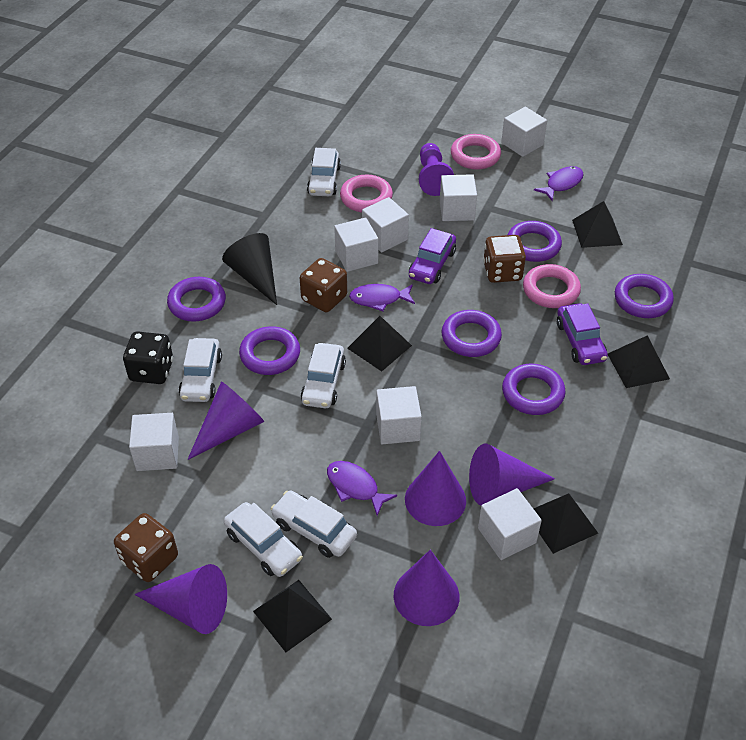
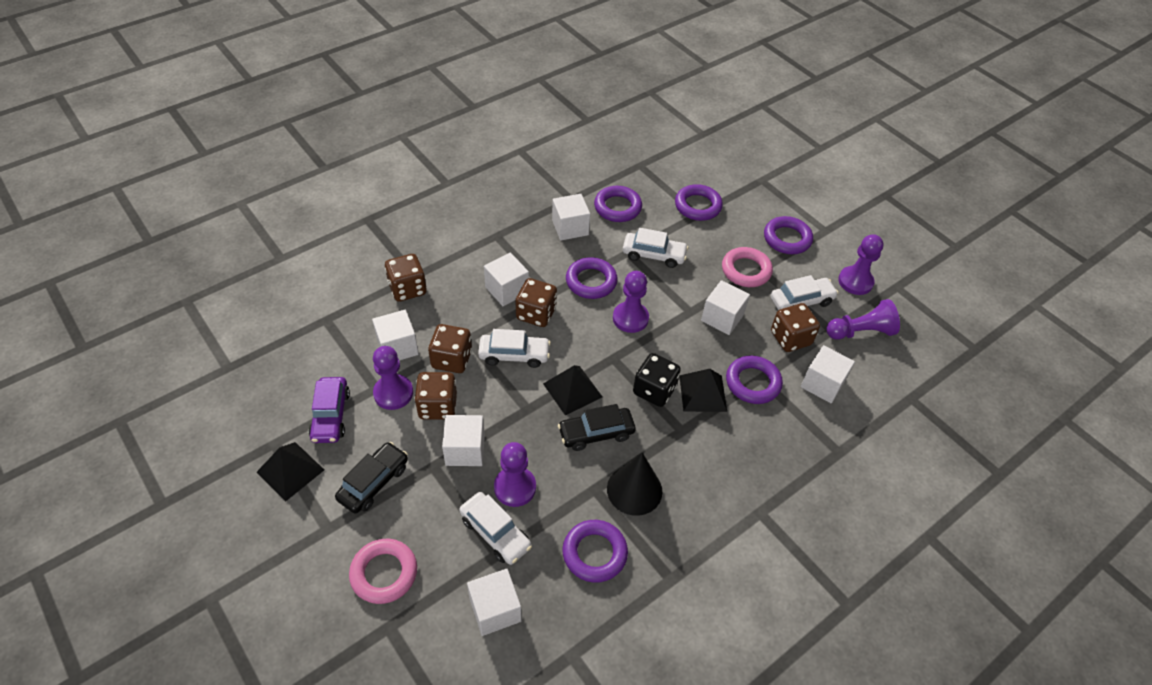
black car: 0 -> 2
black pyramid: 5 -> 3
brown dice: 3 -> 5
pink ring: 3 -> 2
purple car: 2 -> 1
purple cone: 5 -> 0
purple fish: 3 -> 0
purple pawn: 1 -> 5
white car: 5 -> 4

